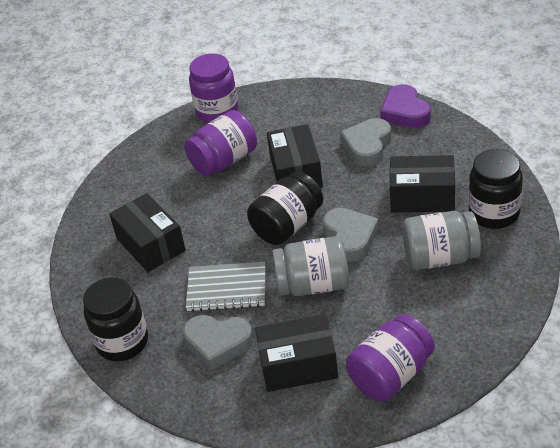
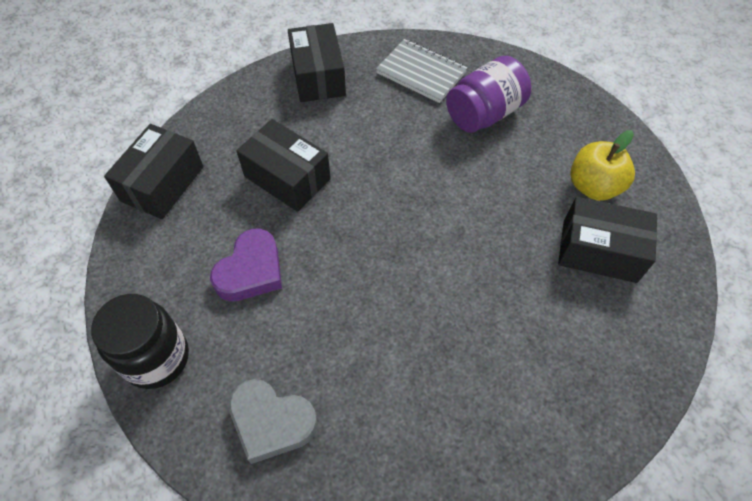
black jar: 3 -> 1
grey heart: 3 -> 1
grey jar: 2 -> 0
purple jar: 3 -> 1
yellow apple: 0 -> 1

